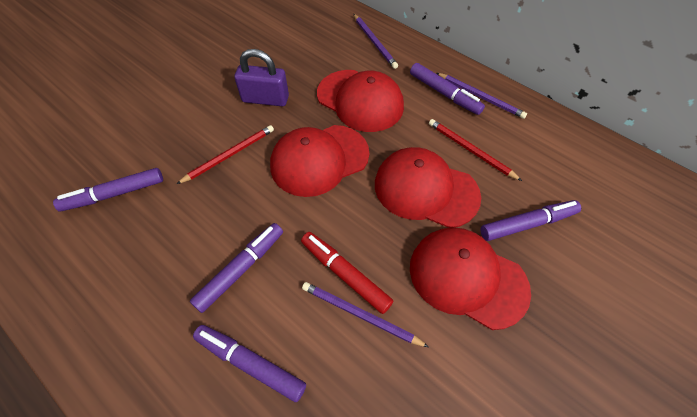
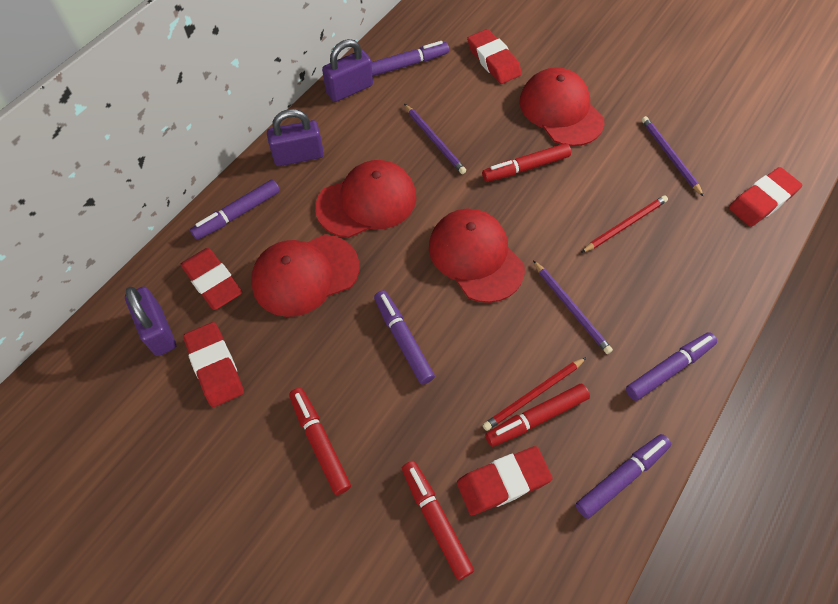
purple padlock: 1 -> 3
red eraser: 0 -> 5
red marker: 1 -> 4

